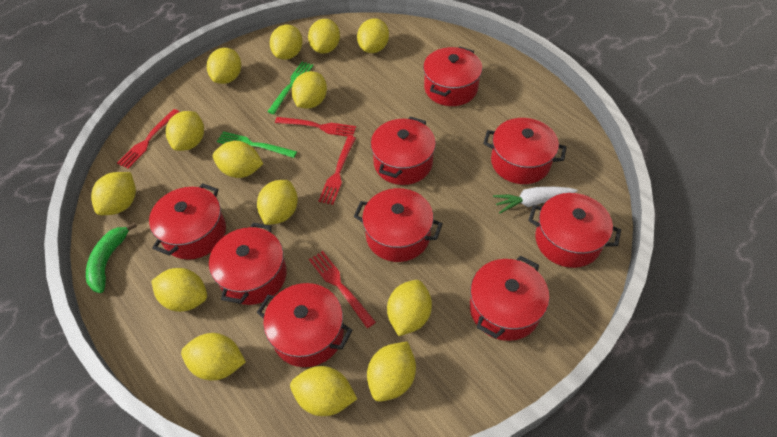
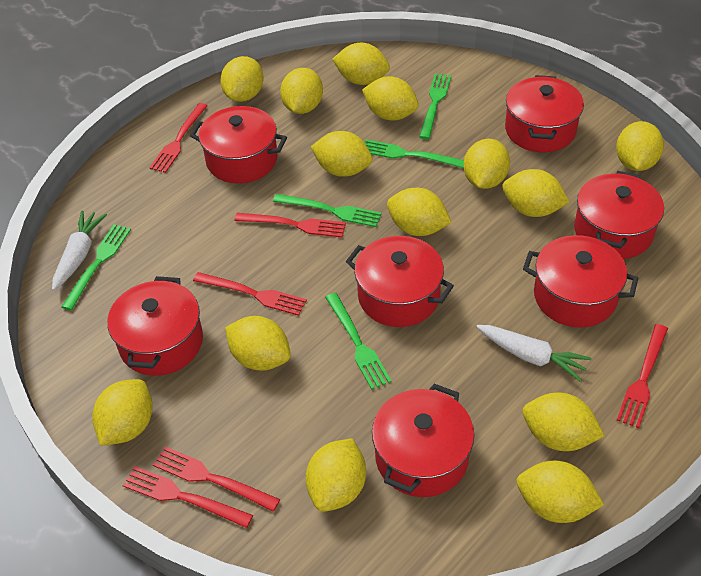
green banana: 1 -> 0
green fork: 2 -> 5
red fork: 4 -> 6
red pot: 9 -> 7
white carrot: 1 -> 2

